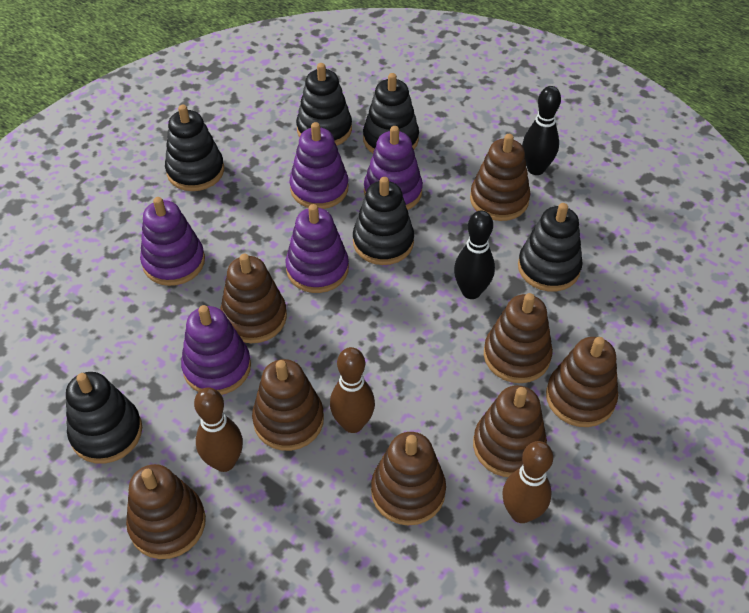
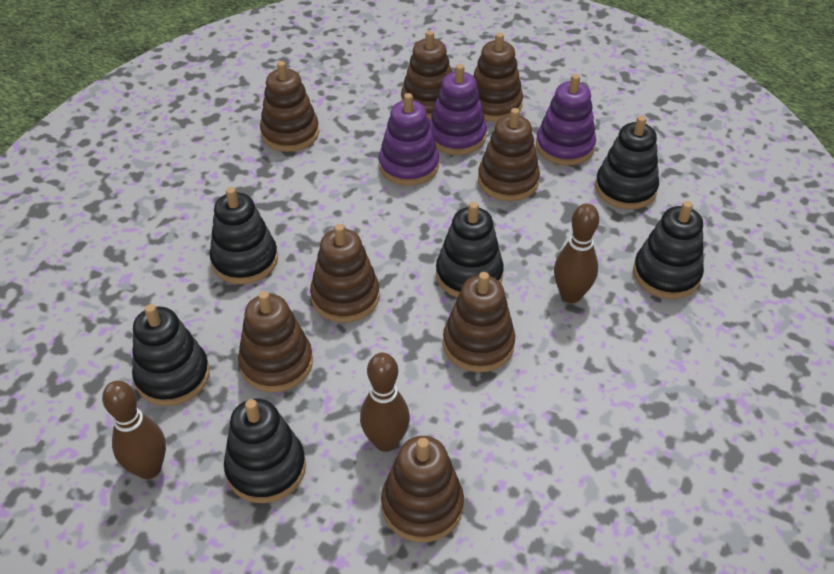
black bowling pin: 2 -> 0
purple stacking toy: 5 -> 3

